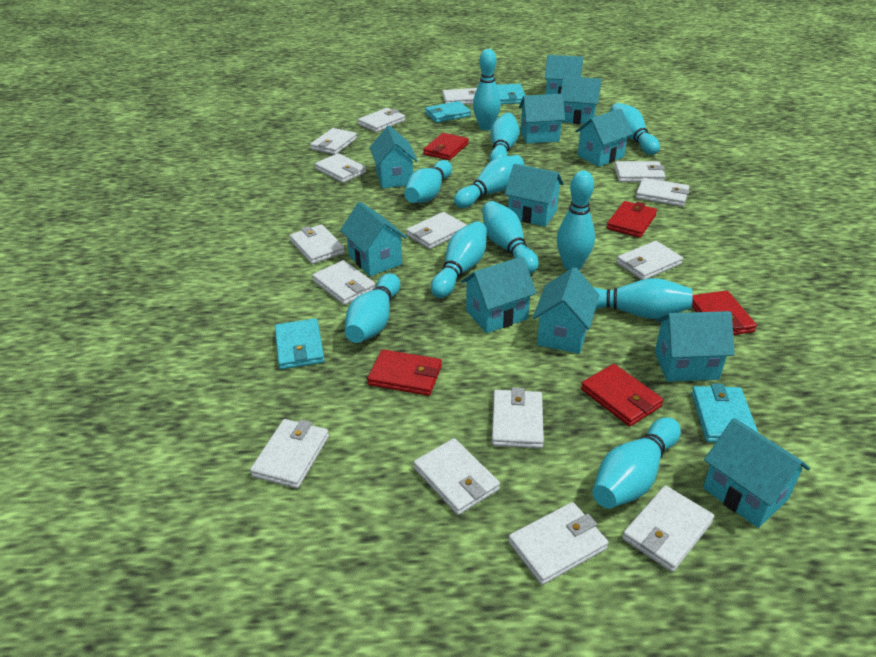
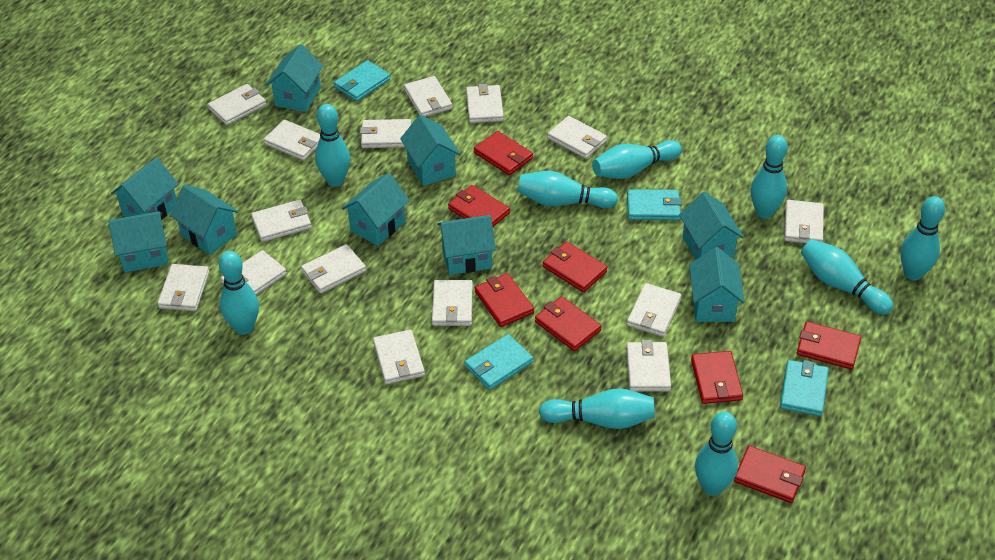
red wallet: 5 -> 8
turquoise bowling pin: 11 -> 9
turquoise house: 11 -> 9

